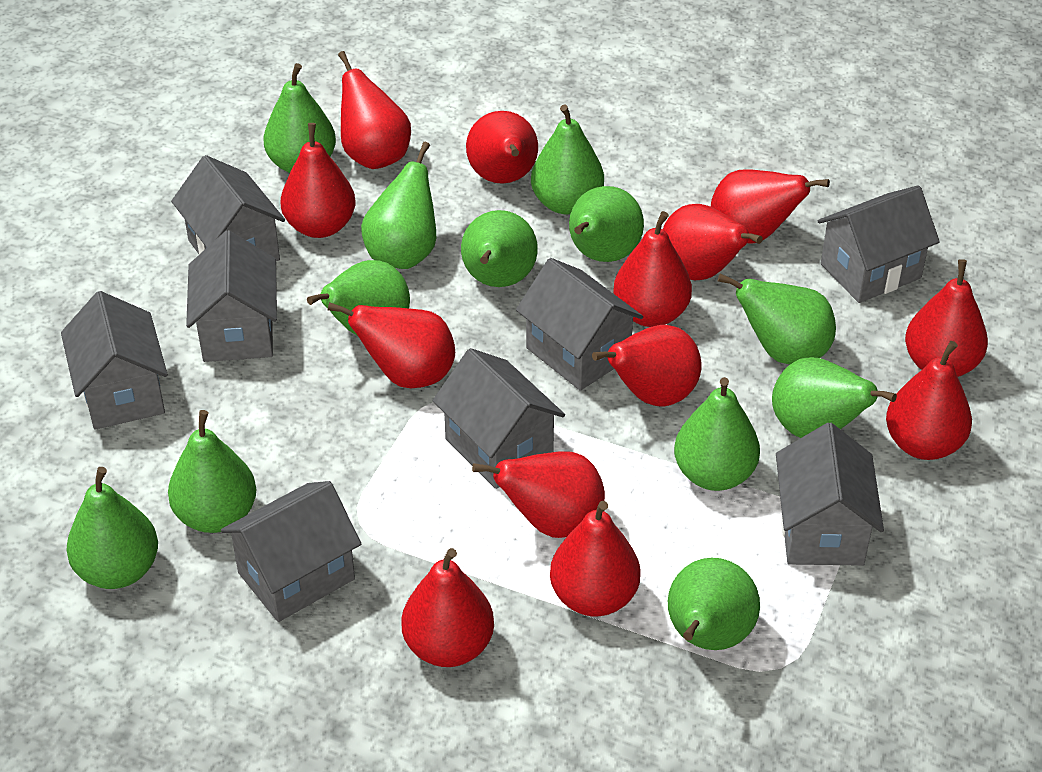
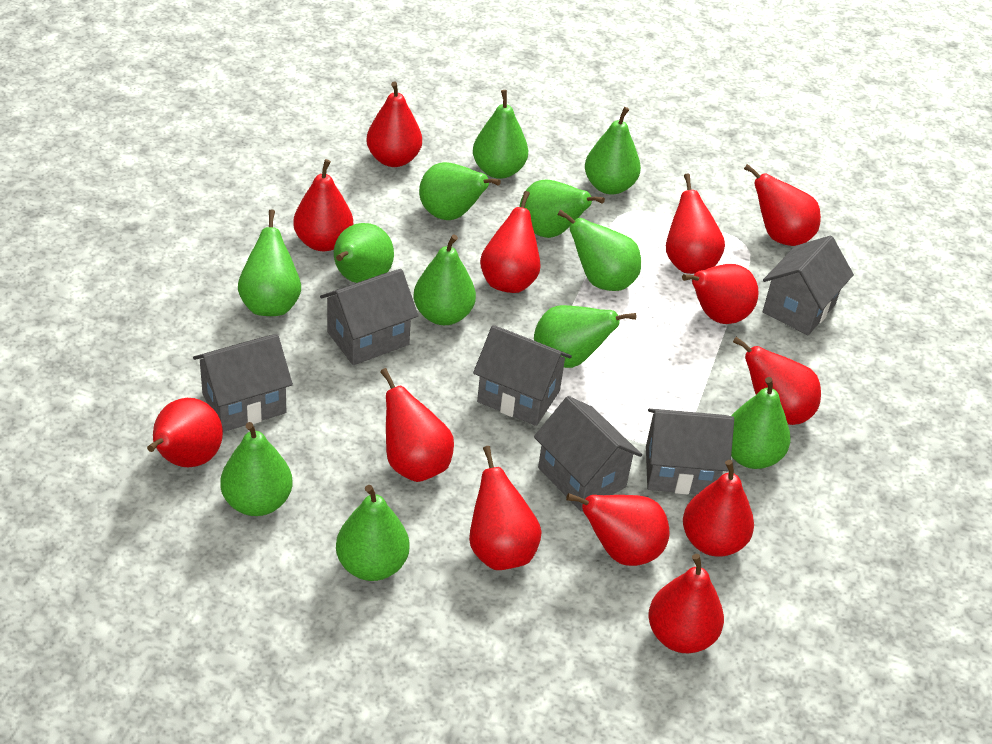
grey house: 8 -> 6

